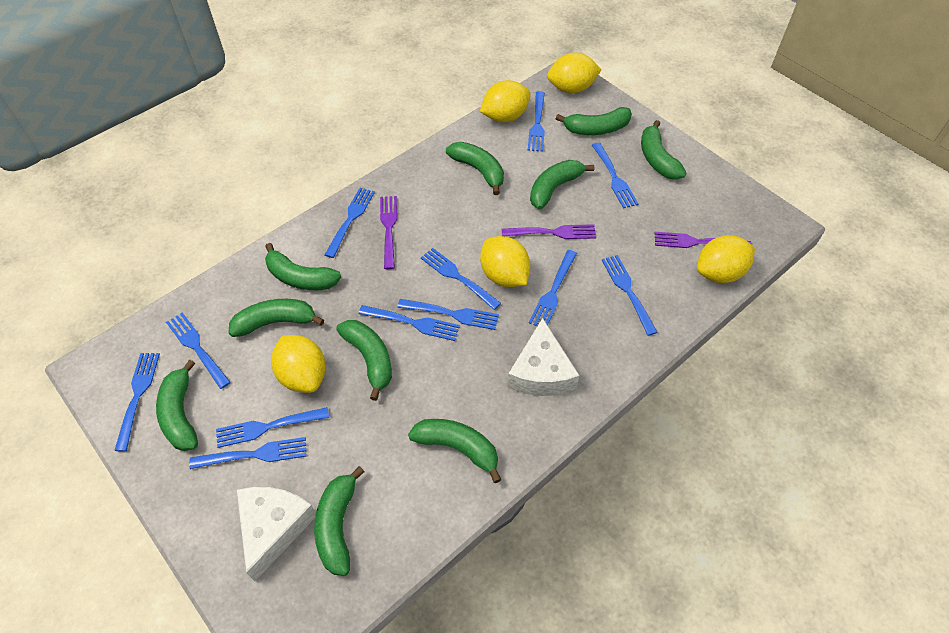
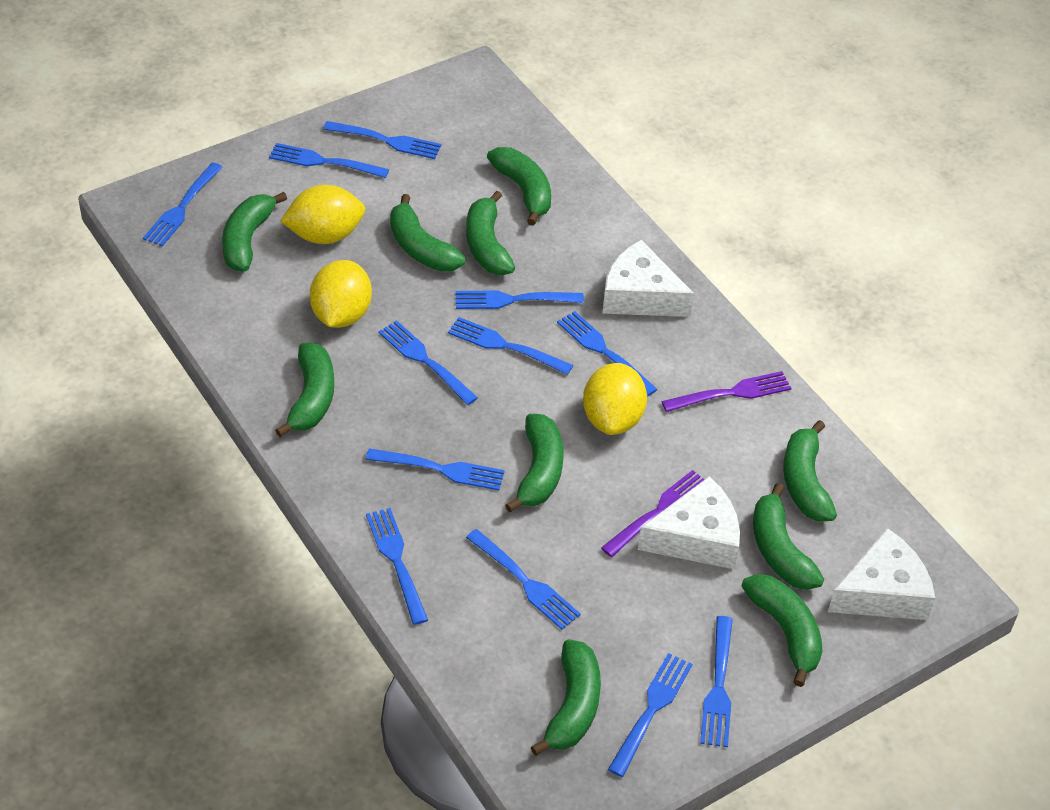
purple fork: 3 -> 2
white cheese: 2 -> 3
yellow lemon: 5 -> 3

